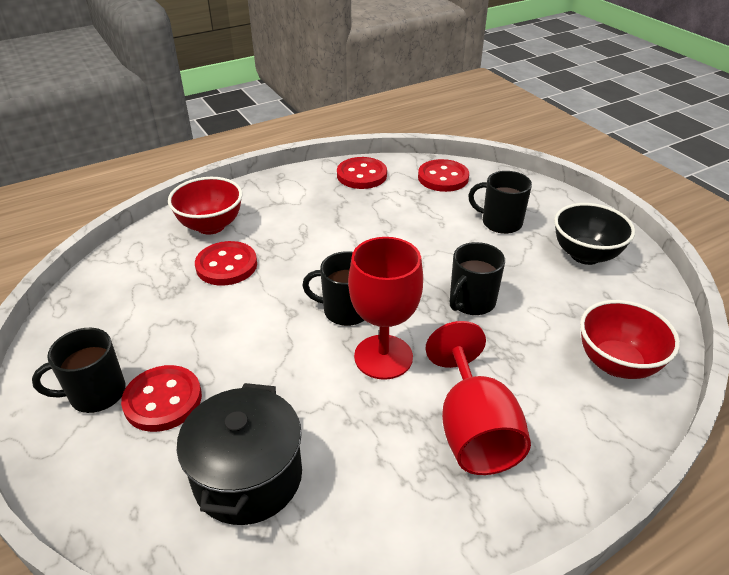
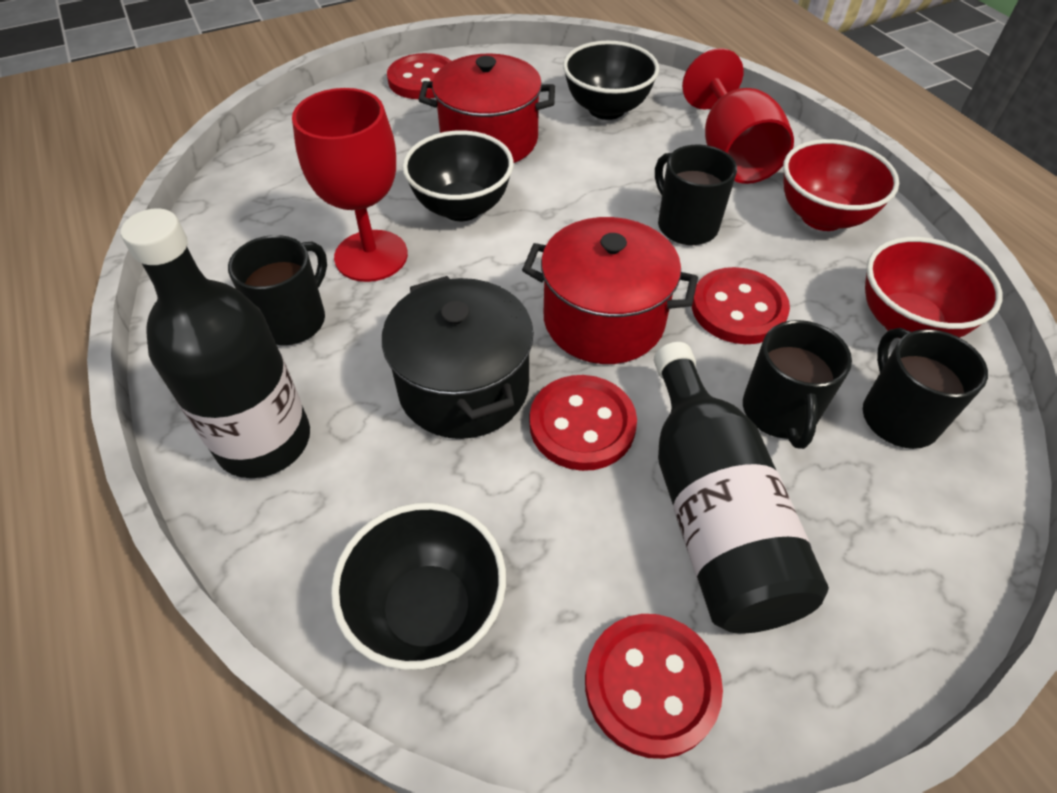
black bottle: 0 -> 2
black bowl: 1 -> 3
red pot: 0 -> 2

